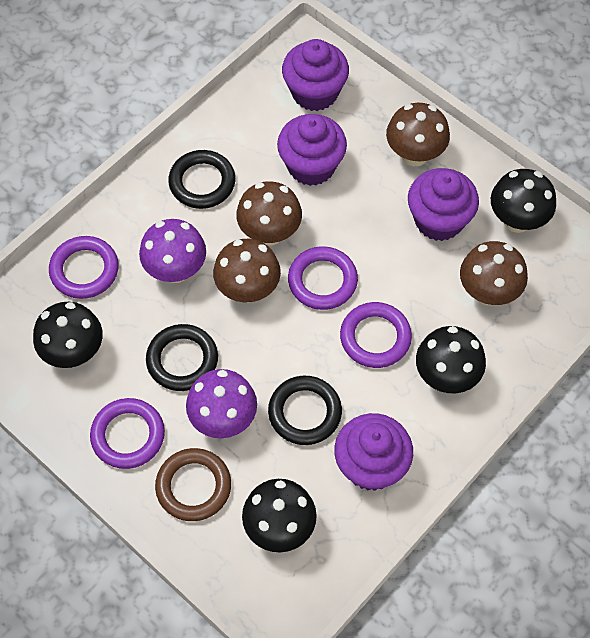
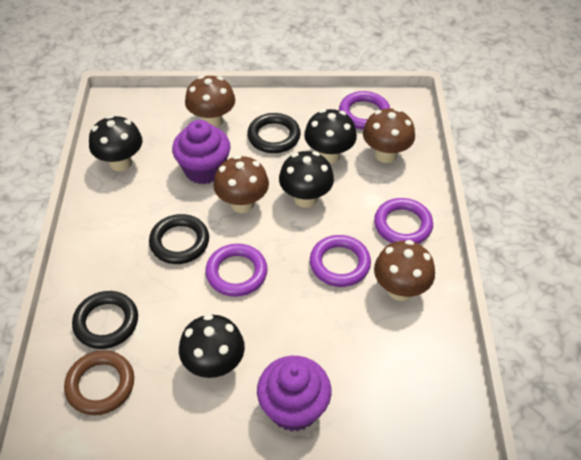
purple cupcake: 4 -> 2
purple mushroom: 2 -> 0

